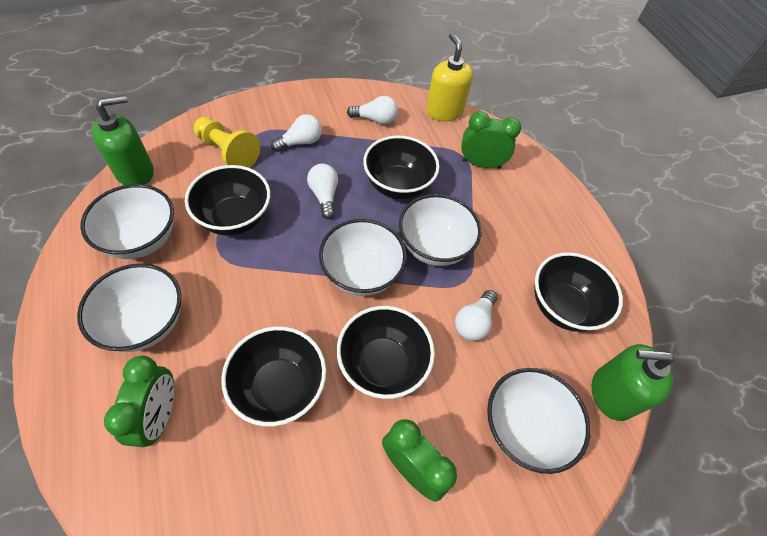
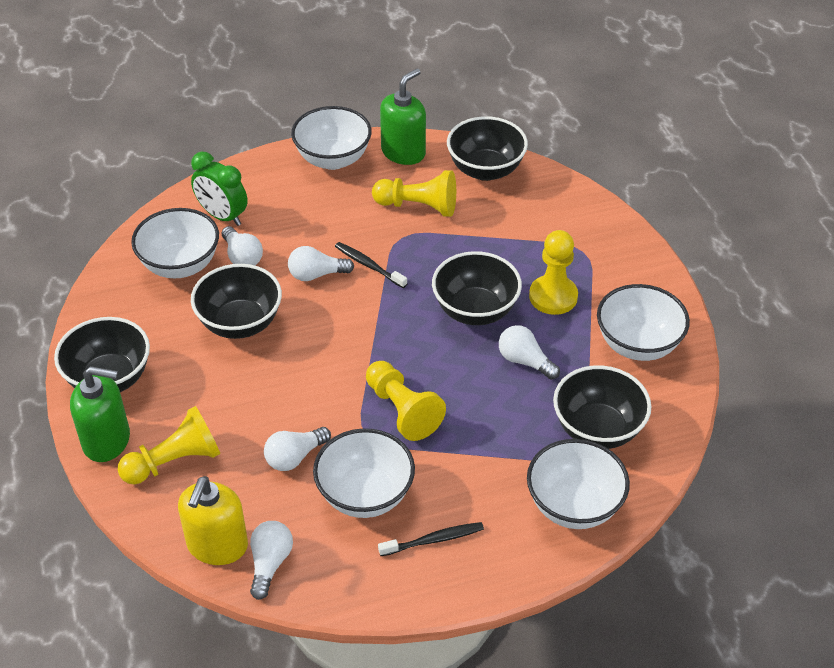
black toothbrush: 0 -> 2
green clock: 3 -> 1
white light bulb: 4 -> 5
yellow pawn: 1 -> 4

